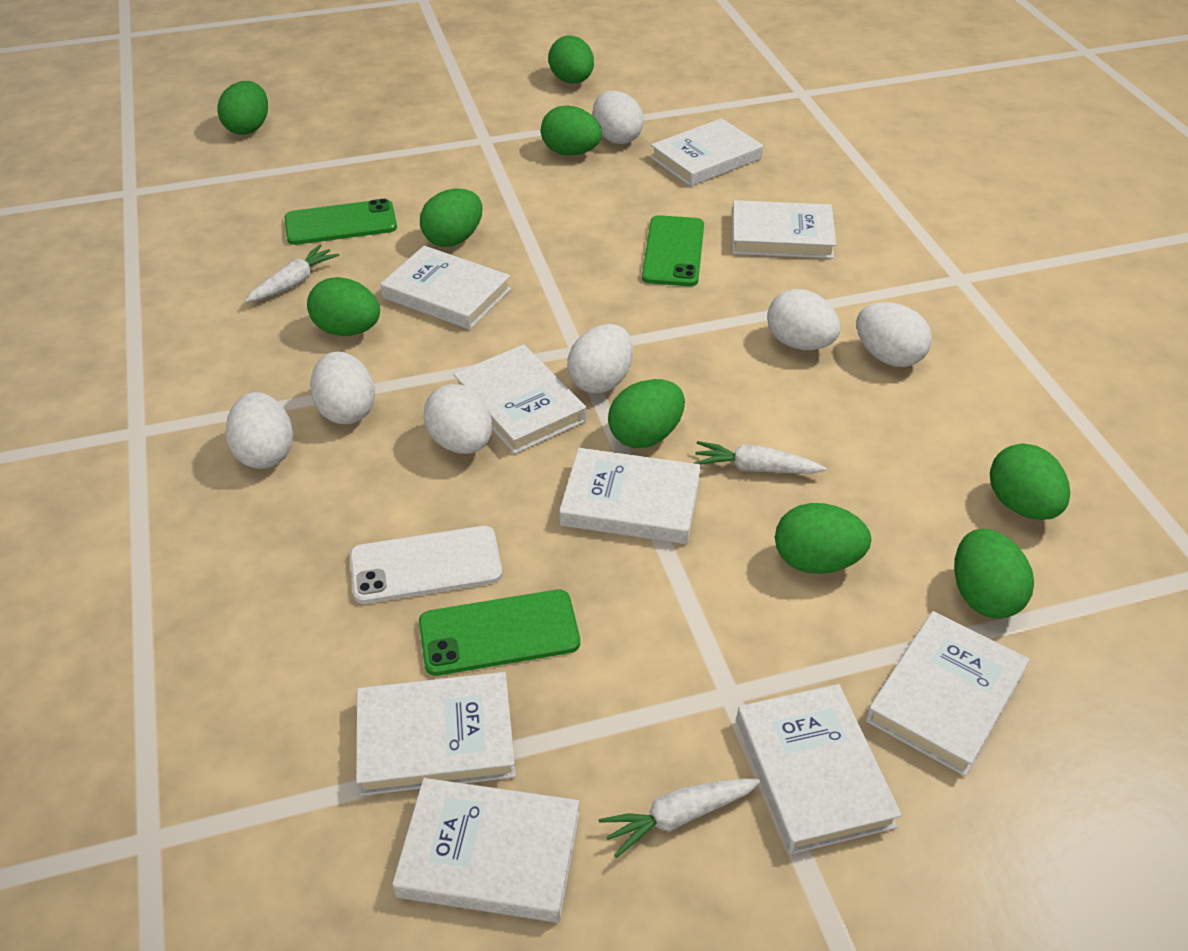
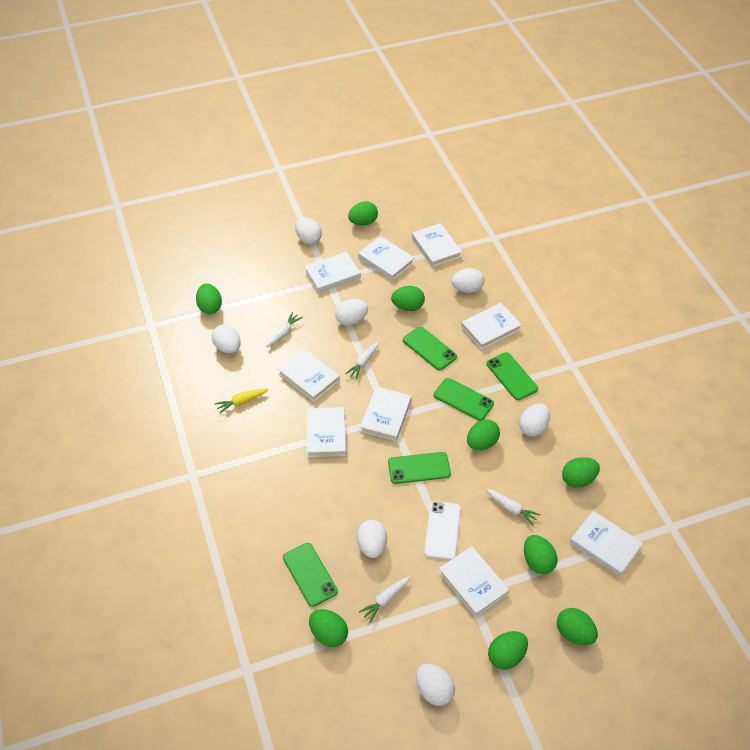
green phone: 3 -> 5
white carrot: 3 -> 4
yellow carrot: 0 -> 1

